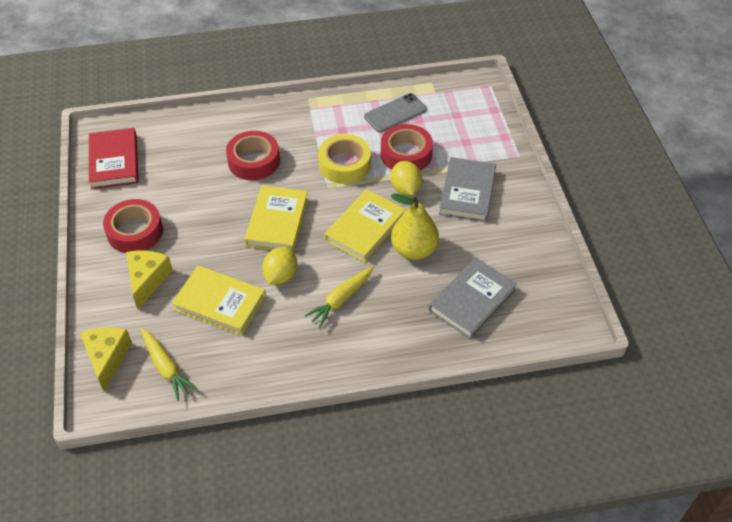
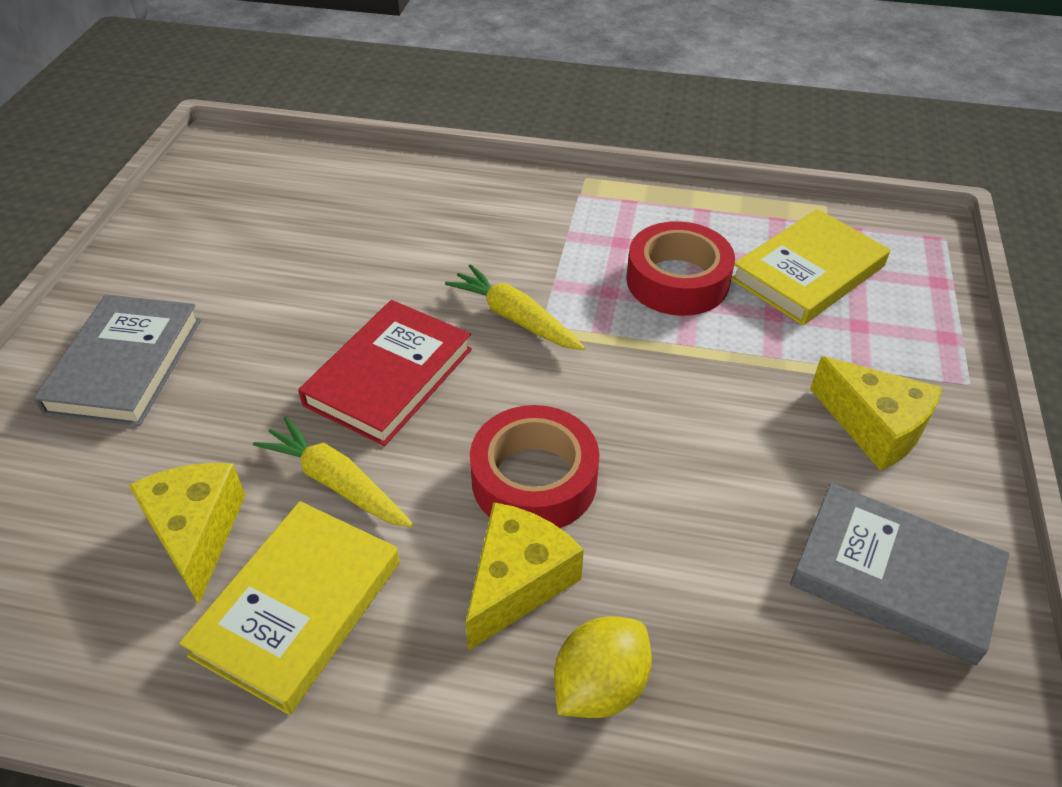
grey phone: 1 -> 0
red tape: 3 -> 2
yellow book: 3 -> 2
yellow cheese: 2 -> 3
yellow lemon: 2 -> 1
yellow pear: 1 -> 0
yellow tape: 1 -> 0

